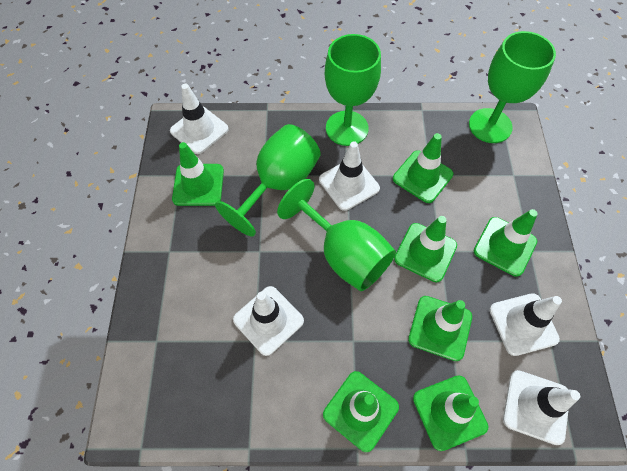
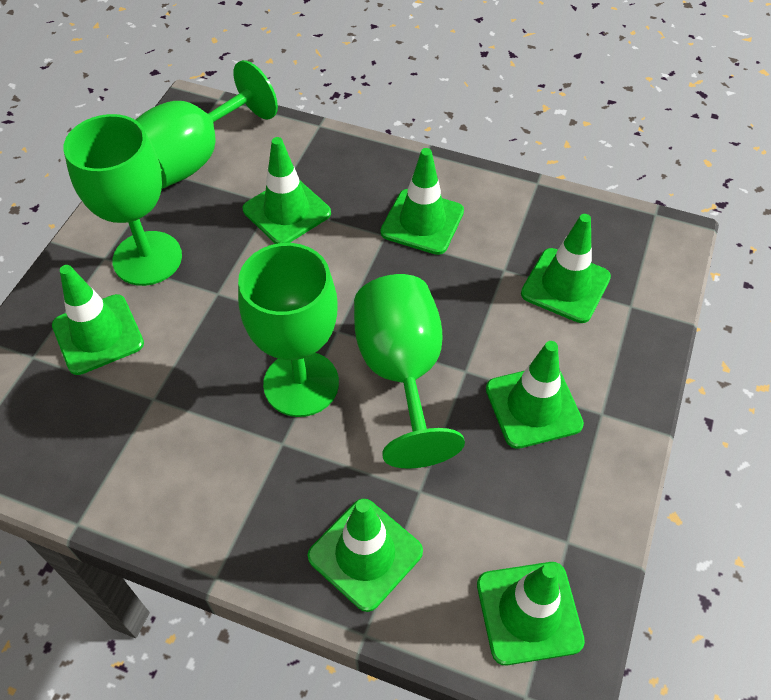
white traffic cone: 5 -> 0

